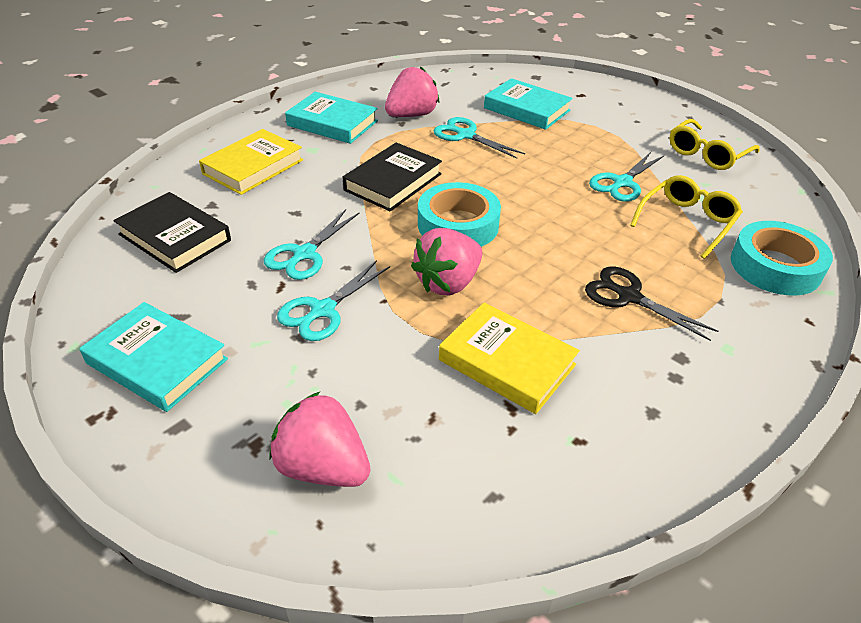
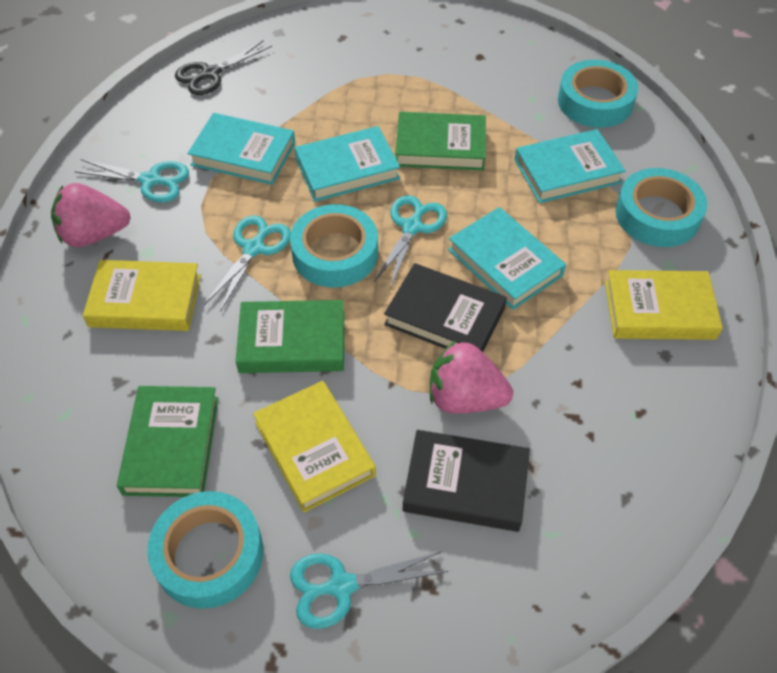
green book: 0 -> 3
pink strawberry: 3 -> 2
turquoise book: 3 -> 4
turquoise tape: 2 -> 4
yellow book: 2 -> 3
yellow glasses: 2 -> 0

